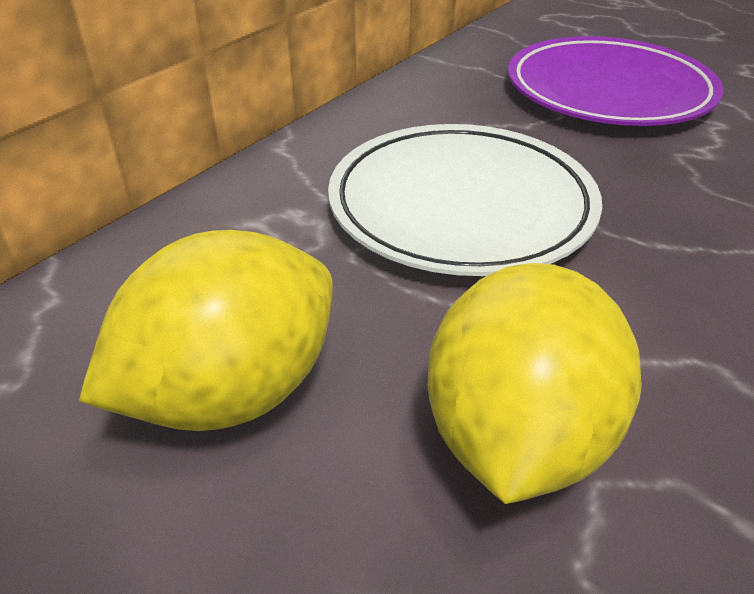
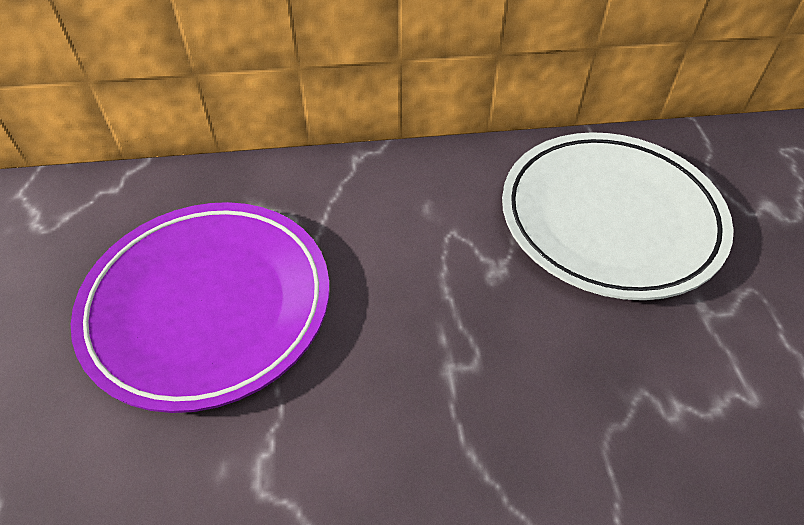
yellow lemon: 2 -> 0

